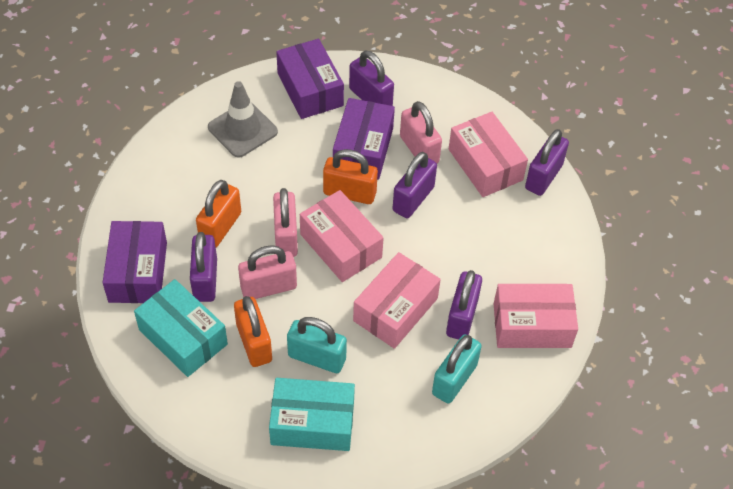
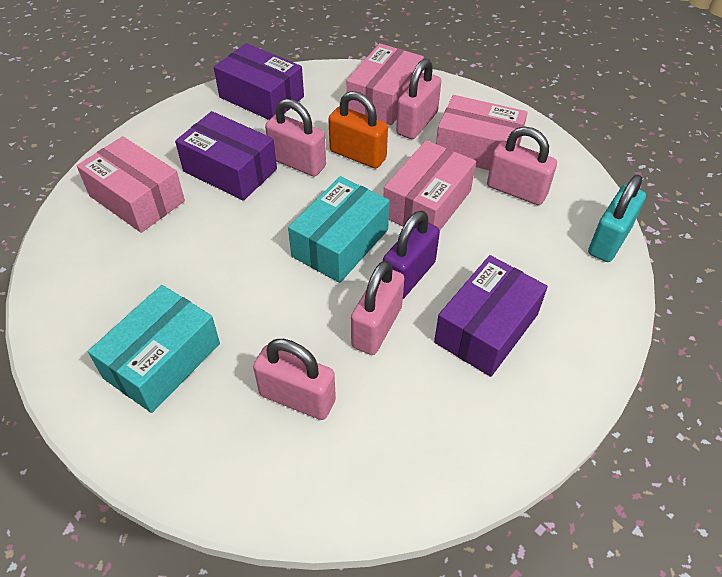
grey traffic cone: 1 -> 0
orange padlock: 3 -> 1
pink padlock: 3 -> 5
purple padlock: 5 -> 1
turquoise padlock: 2 -> 1

